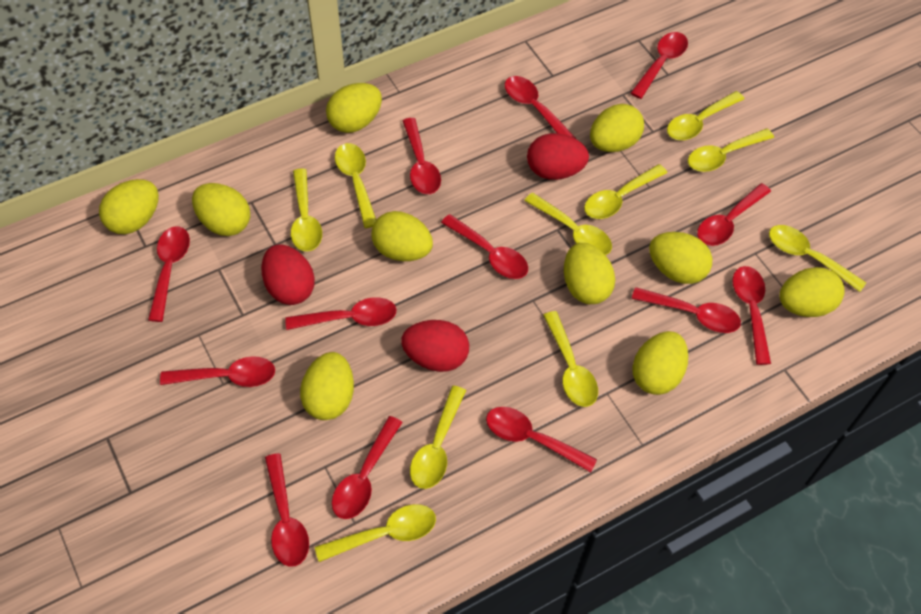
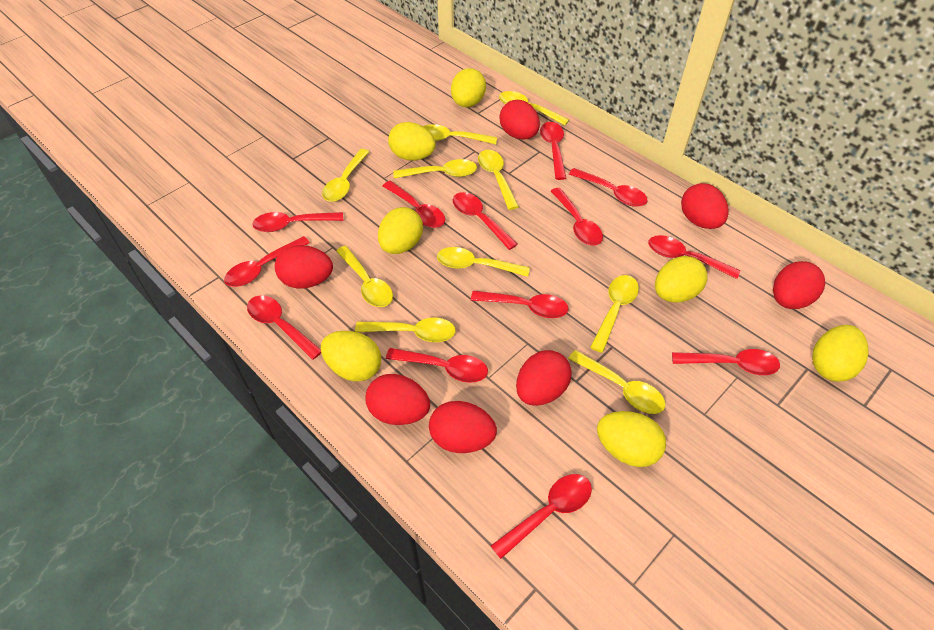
red egg: 3 -> 7
yellow egg: 10 -> 7

